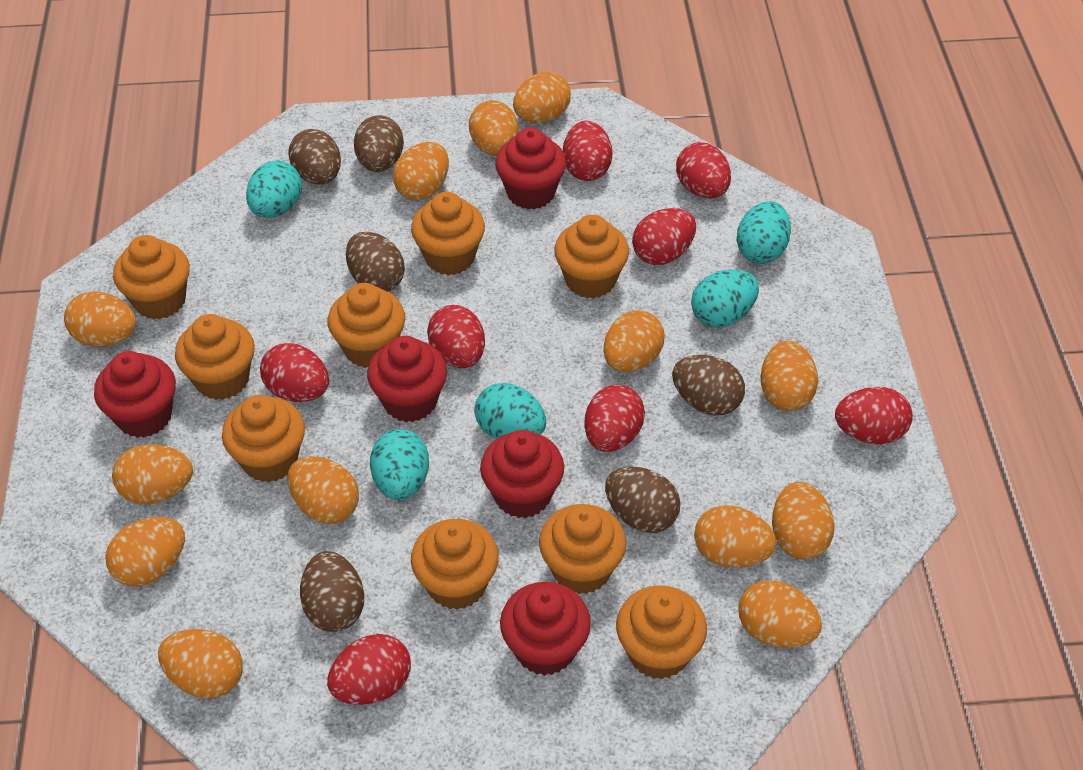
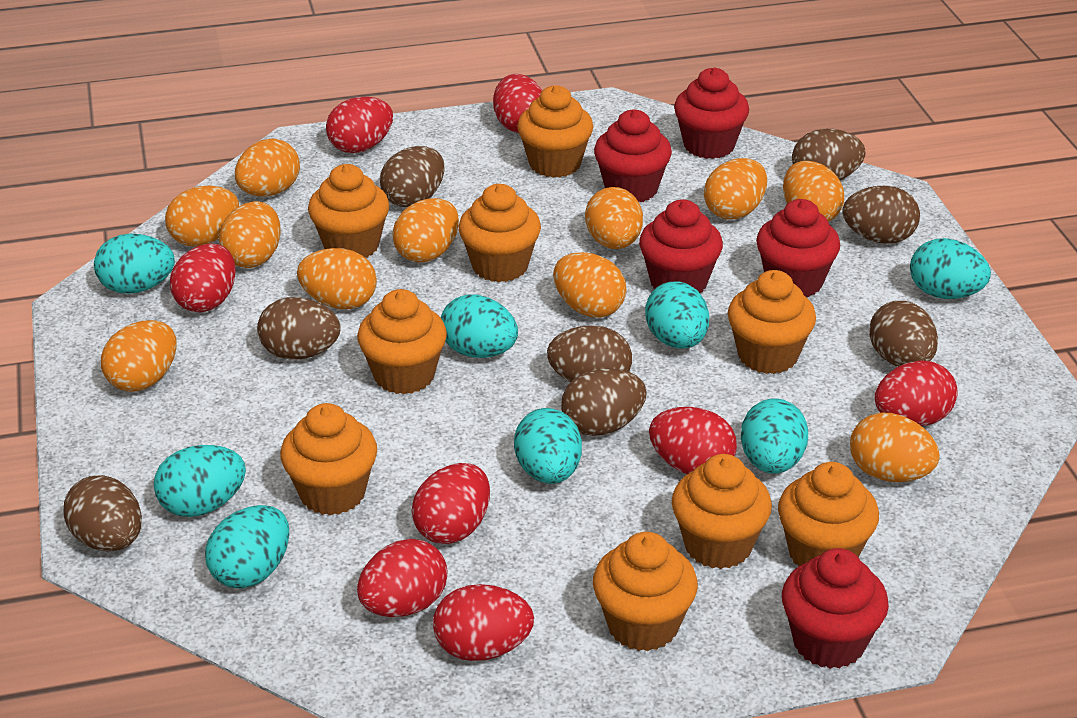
brown egg: 6 -> 8
orange egg: 13 -> 11
turquoise egg: 5 -> 8

